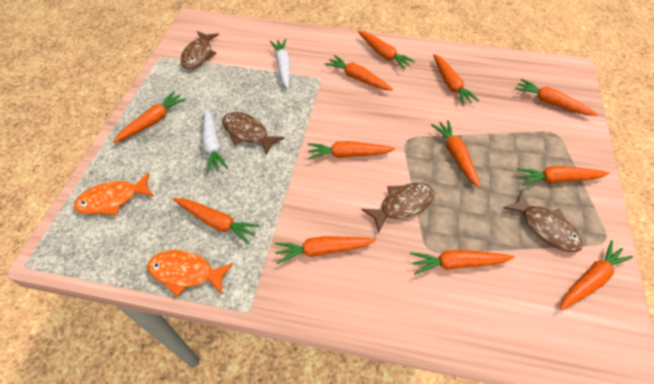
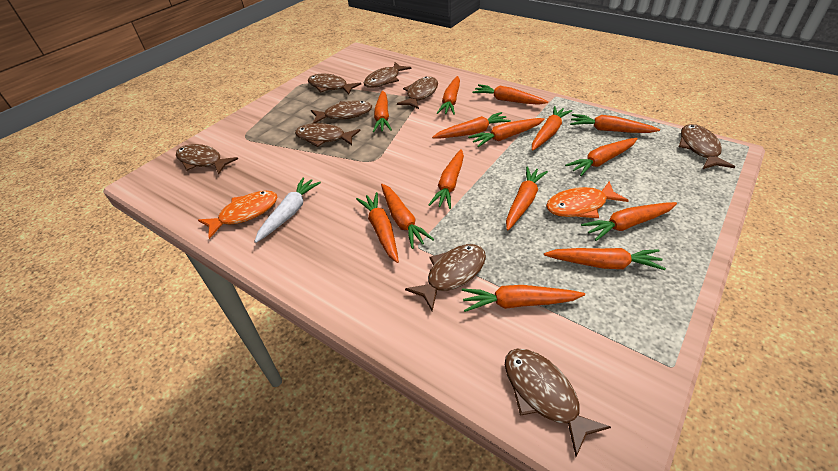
brown fish: 4 -> 9
orange carrot: 12 -> 15
white carrot: 2 -> 1

